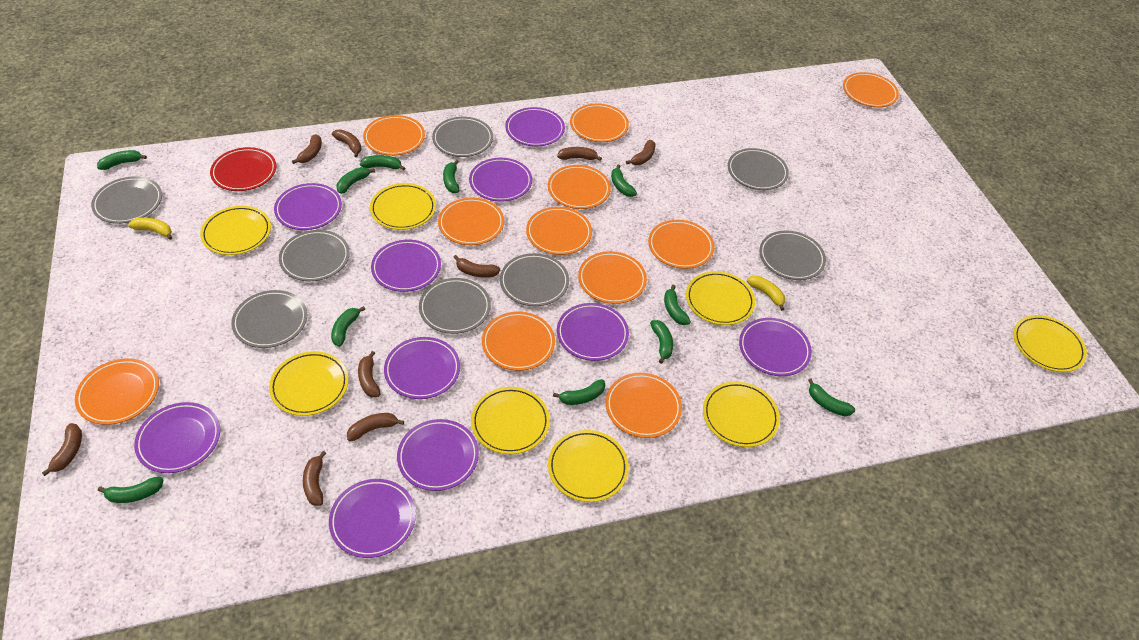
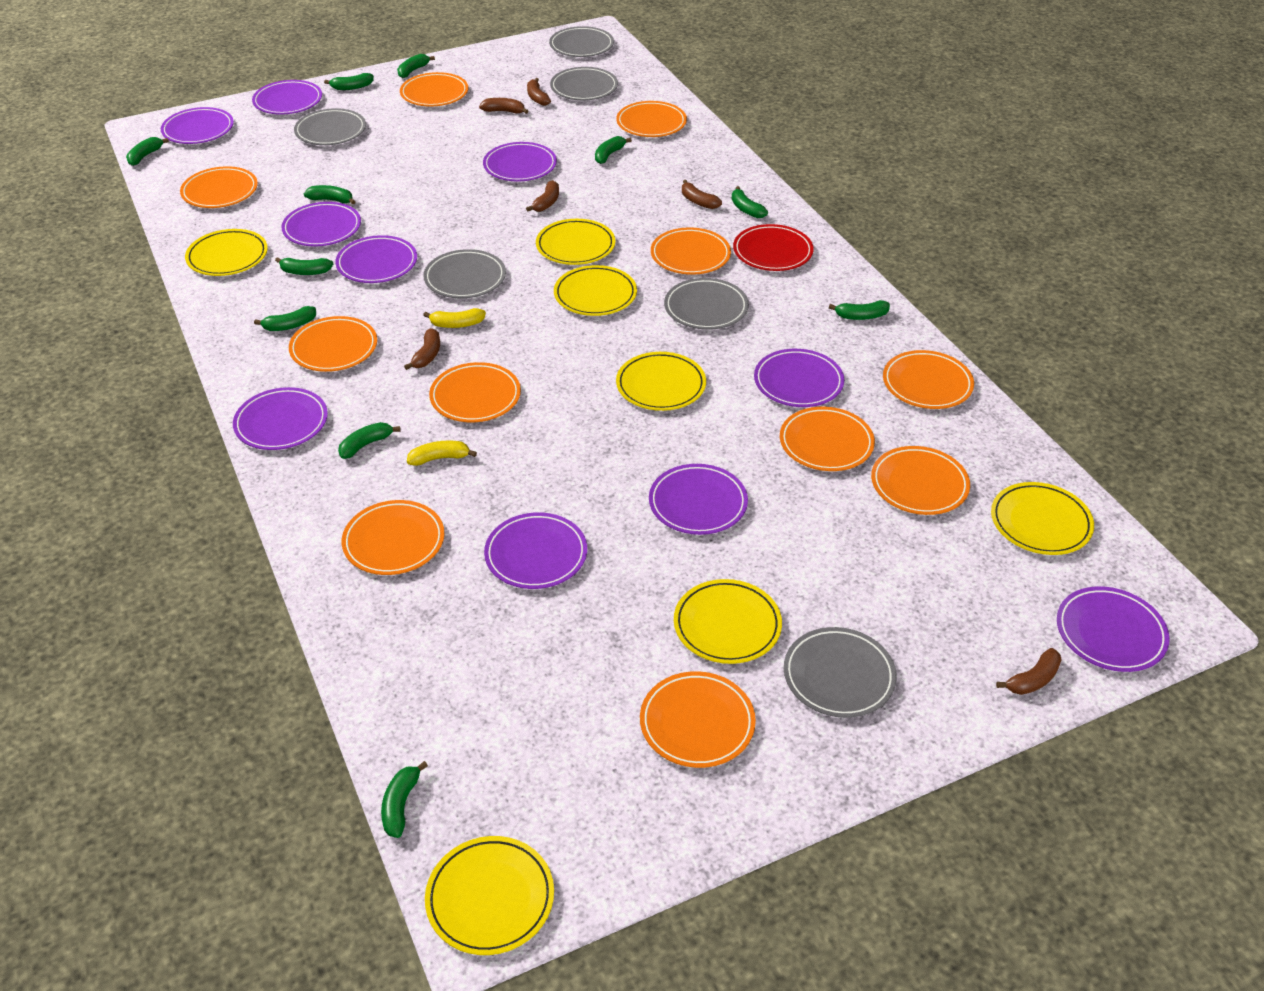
brown banana: 9 -> 6
grey plate: 8 -> 6
yellow plate: 8 -> 7

